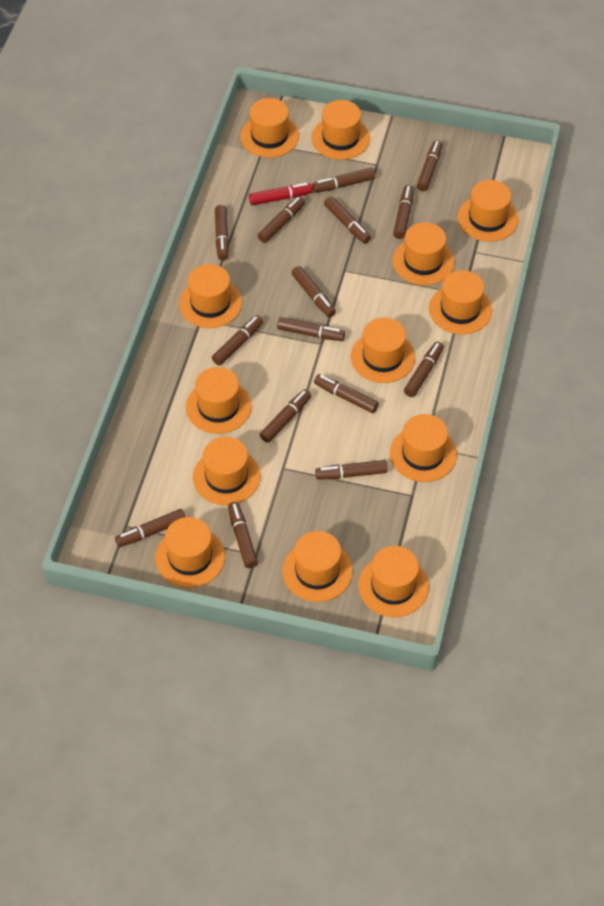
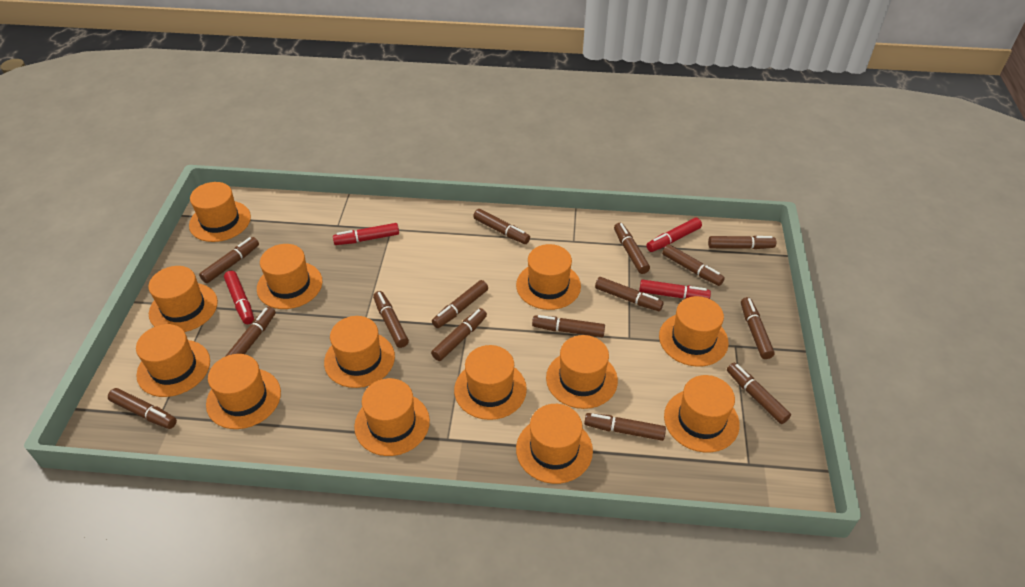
red marker: 1 -> 4

